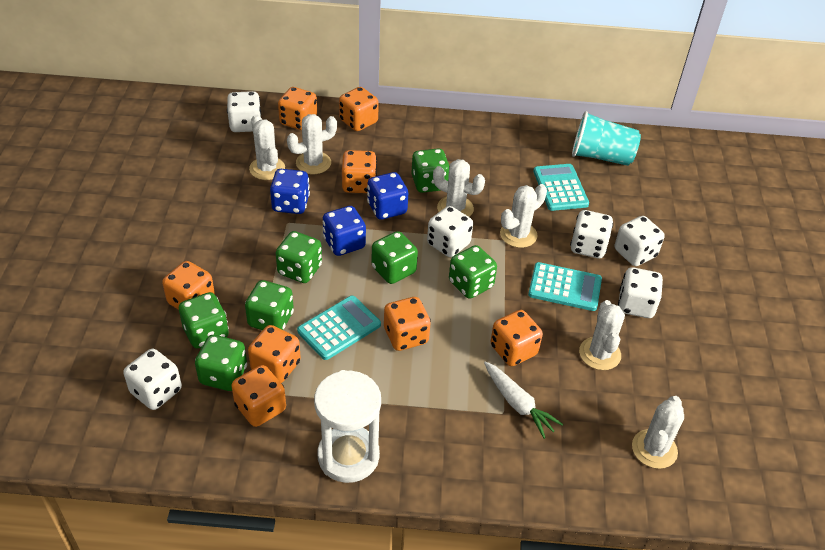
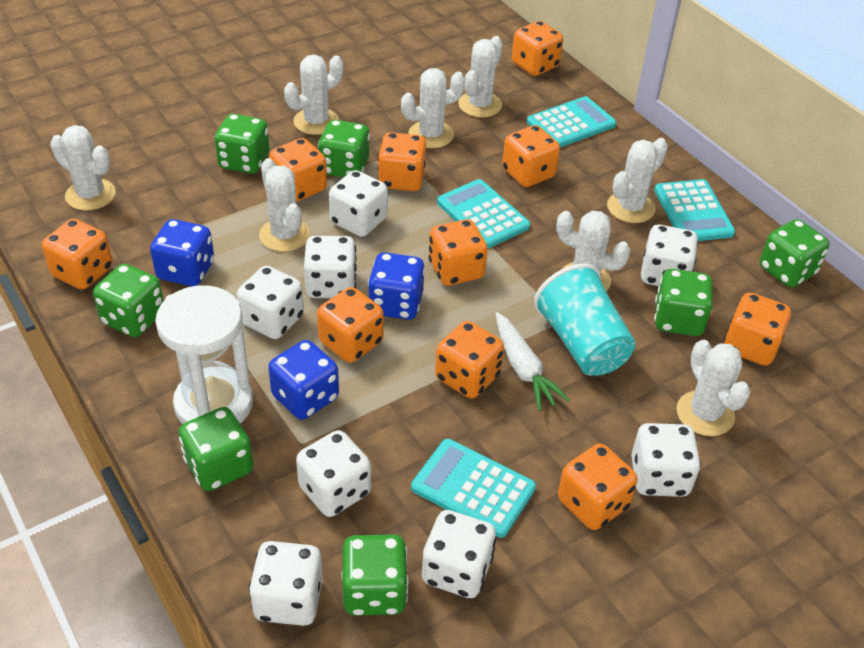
orange dice: 8 -> 10
turquoise calculator: 3 -> 4
white cactus: 6 -> 8
white dice: 6 -> 8

